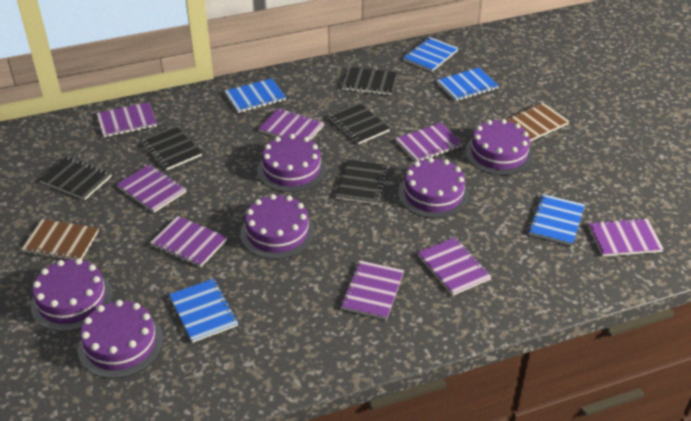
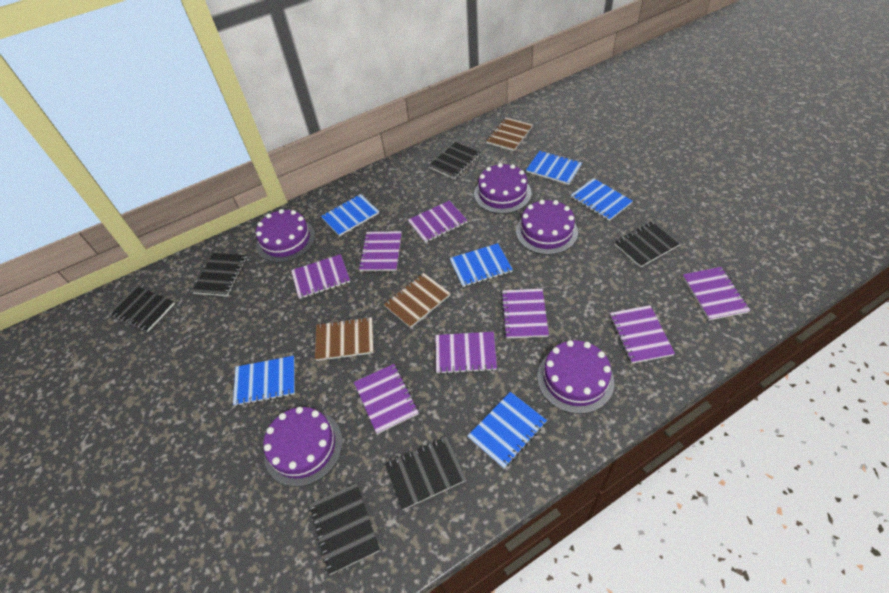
black notebook: 5 -> 6
blue notebook: 5 -> 6
brown notebook: 2 -> 3
purple cake: 6 -> 5

